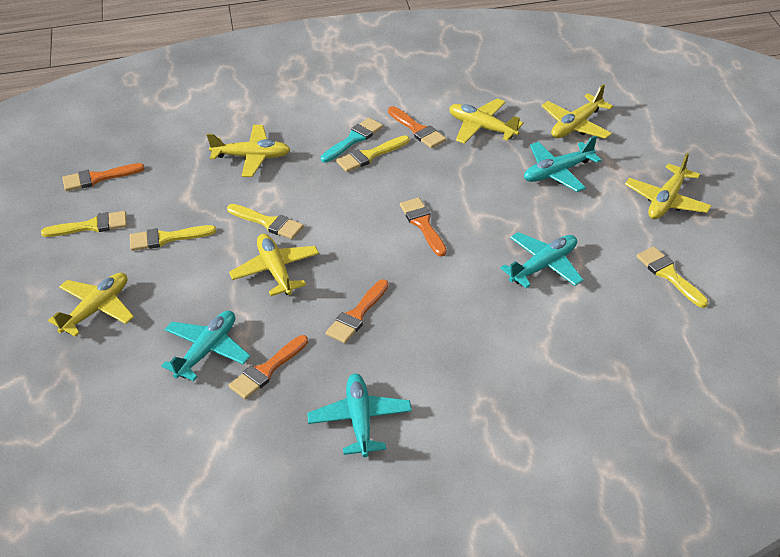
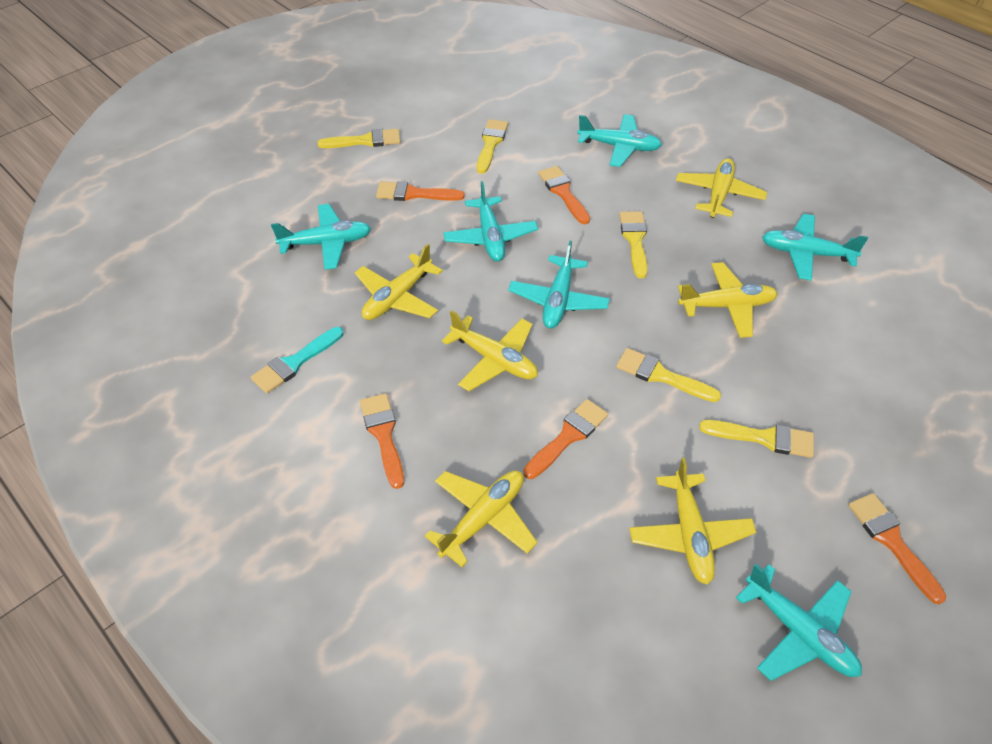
turquoise plane: 4 -> 6

